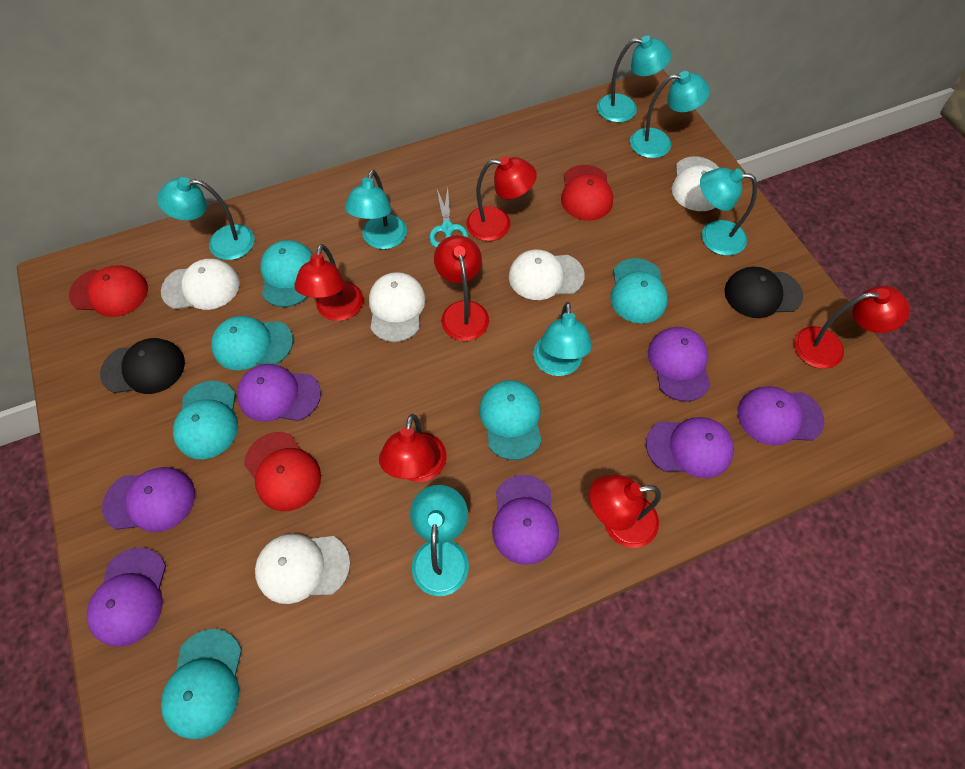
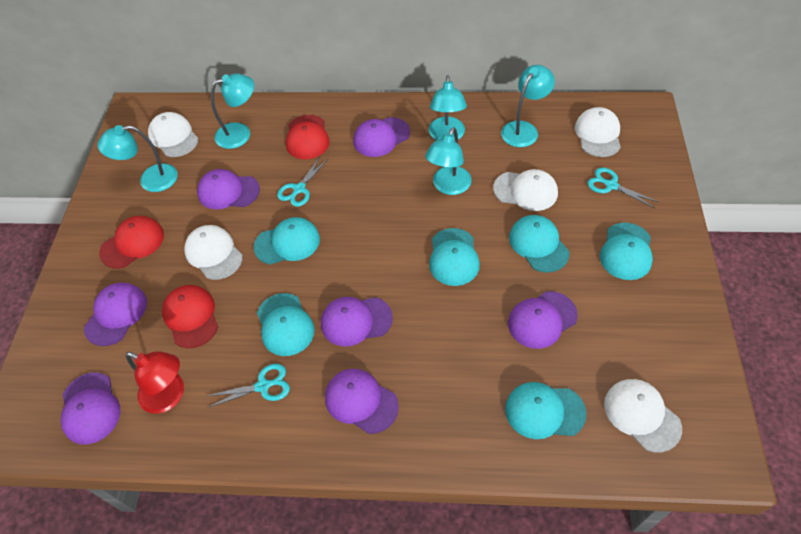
black cap: 2 -> 0
red lamp: 6 -> 1
turquoise lamp: 7 -> 5
turquoise scissors: 1 -> 3

